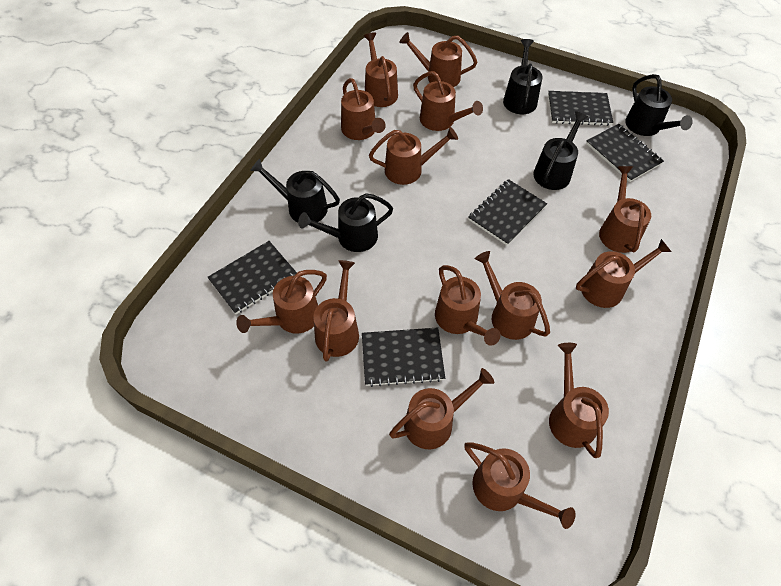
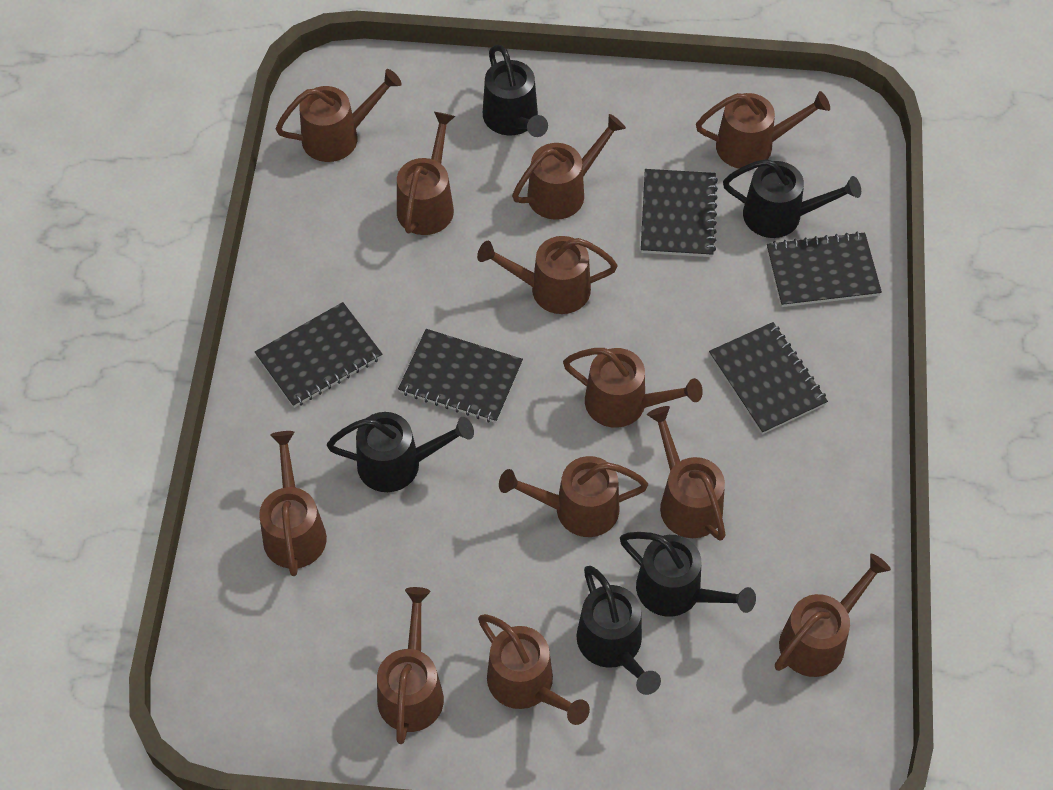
brown watering can: 14 -> 12

